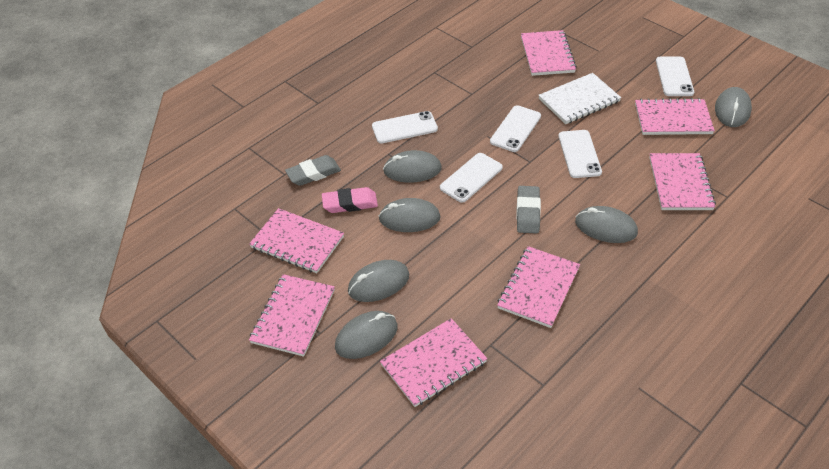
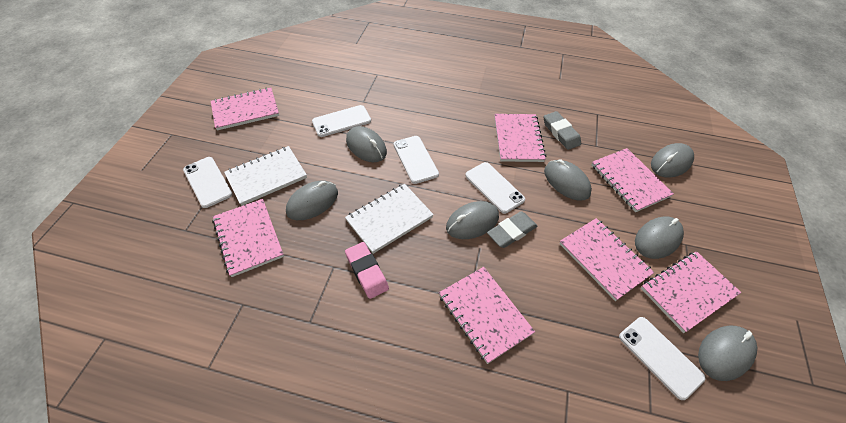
grey mouse: 6 -> 7
white notebook: 1 -> 2

